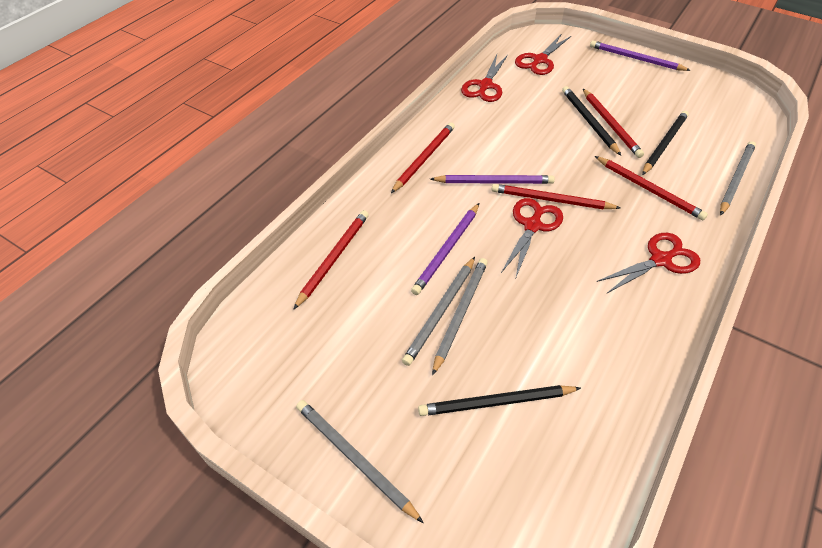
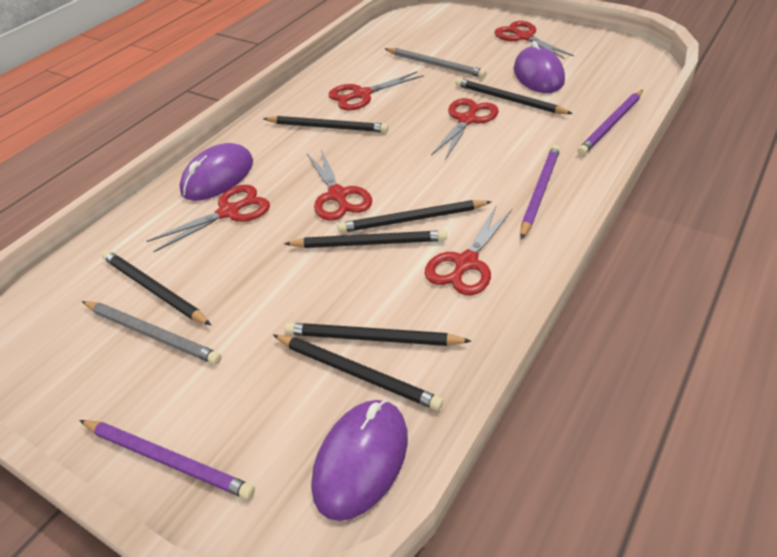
black pencil: 3 -> 7
grey pencil: 4 -> 2
purple mouse: 0 -> 3
red pencil: 5 -> 0
red scissors: 4 -> 6

